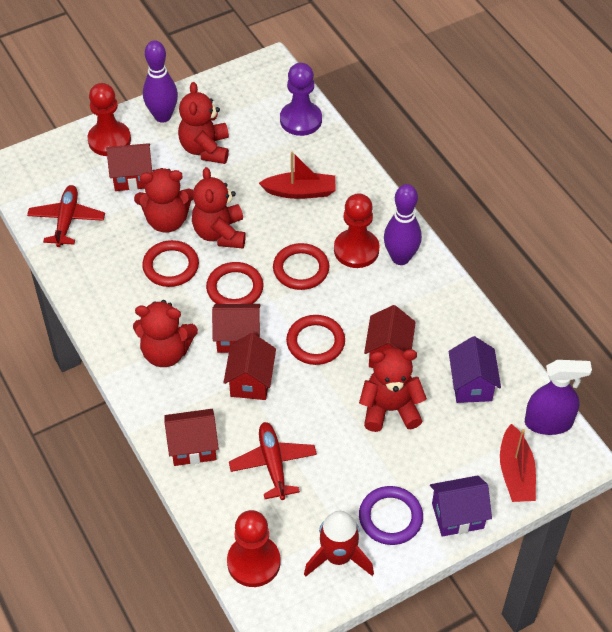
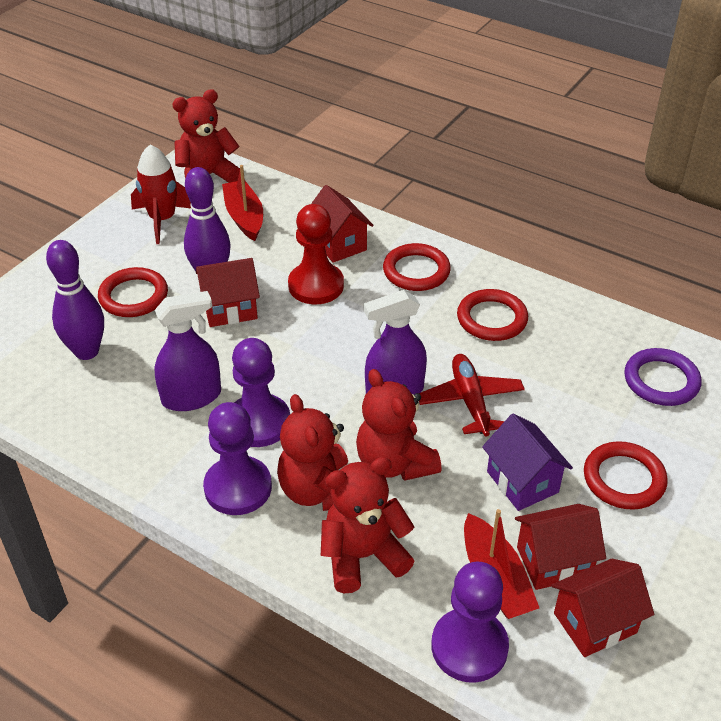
purple house: 2 -> 1
purple pawn: 1 -> 3
purple spray bottle: 1 -> 2
red house: 5 -> 4
red pawn: 3 -> 1
red plane: 2 -> 1
red teddy bear: 5 -> 4

